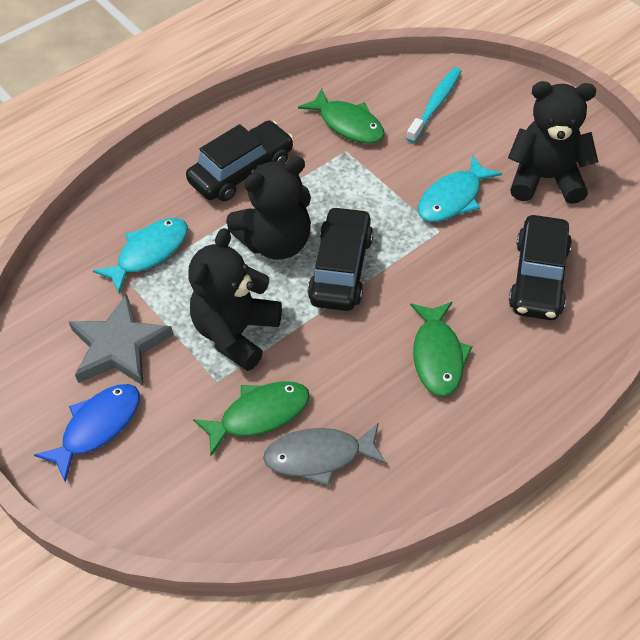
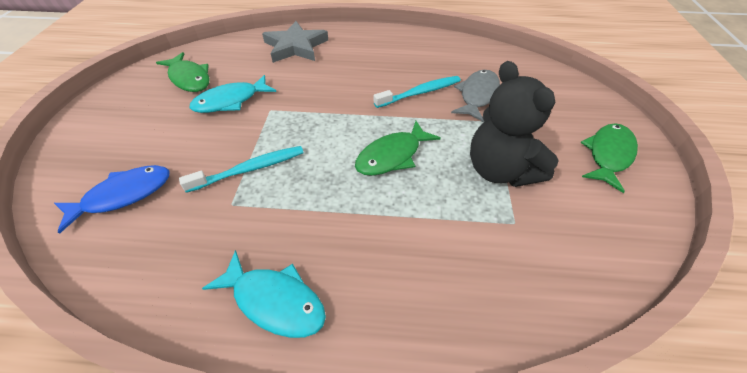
black car: 3 -> 0
black teddy bear: 3 -> 1
turquoise toothbrush: 1 -> 2

